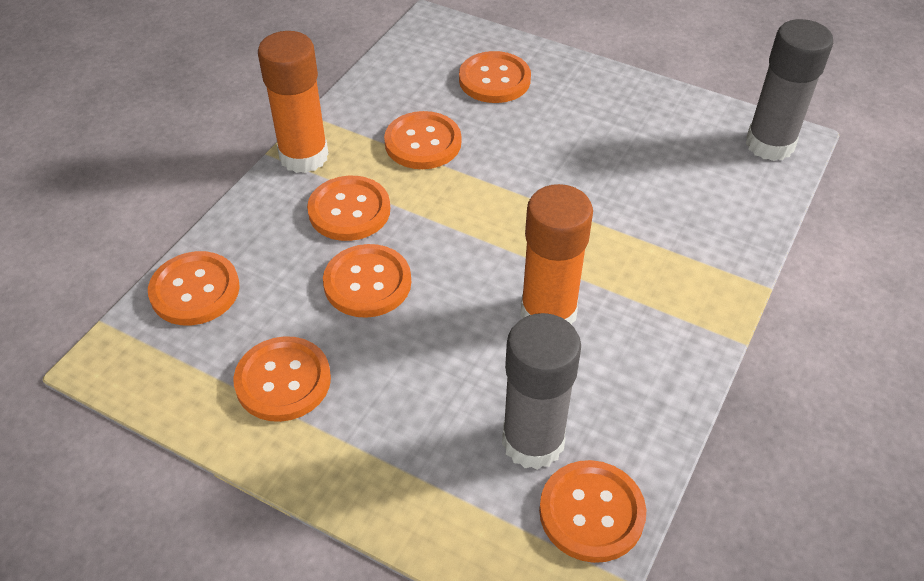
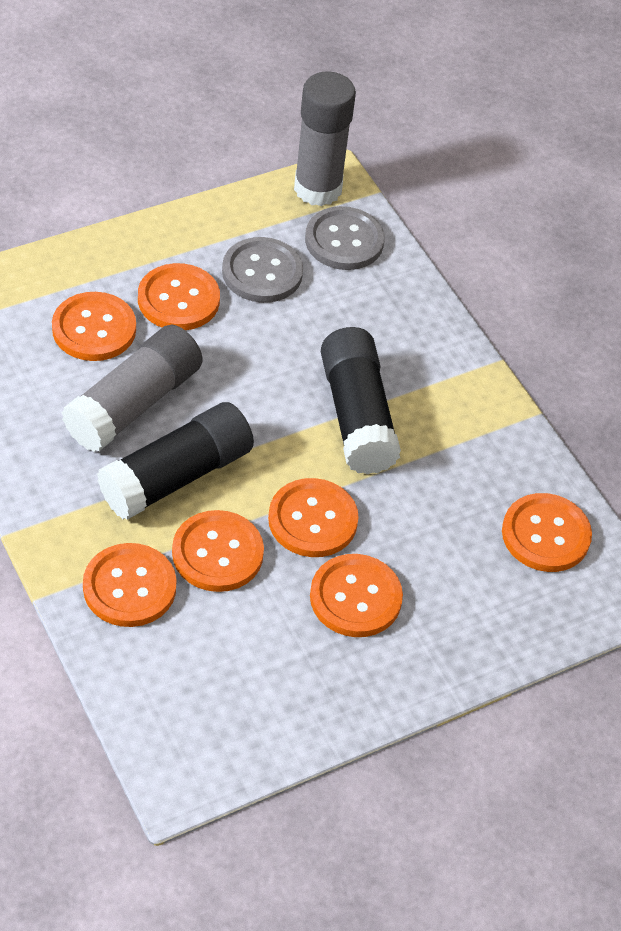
black glue stick: 0 -> 2
grey button: 0 -> 2
orange glue stick: 2 -> 0

